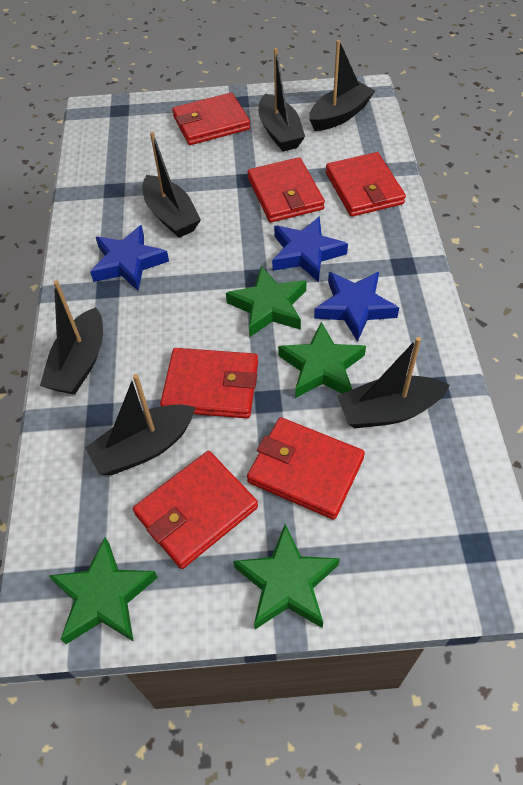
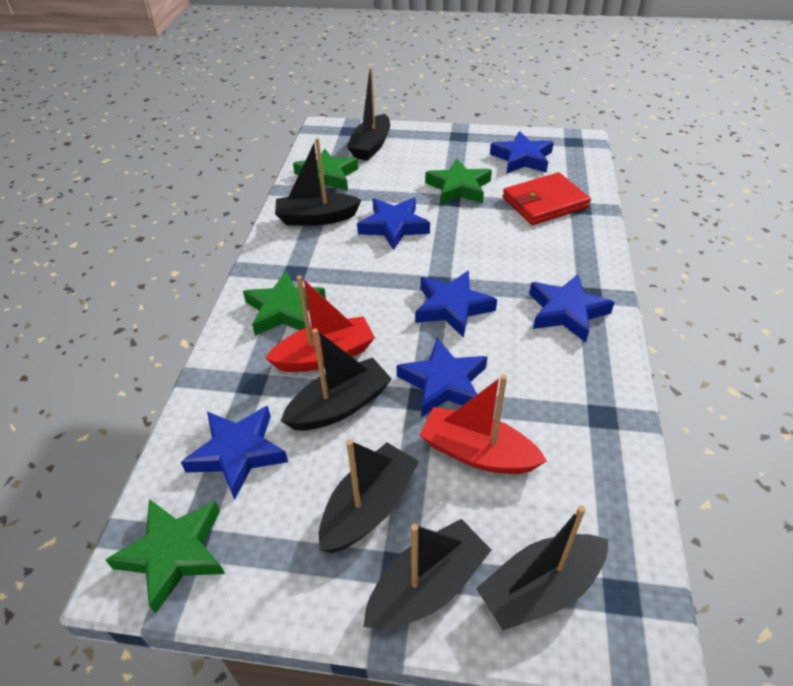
blue star: 3 -> 6
red boat: 0 -> 2
red wallet: 6 -> 1

